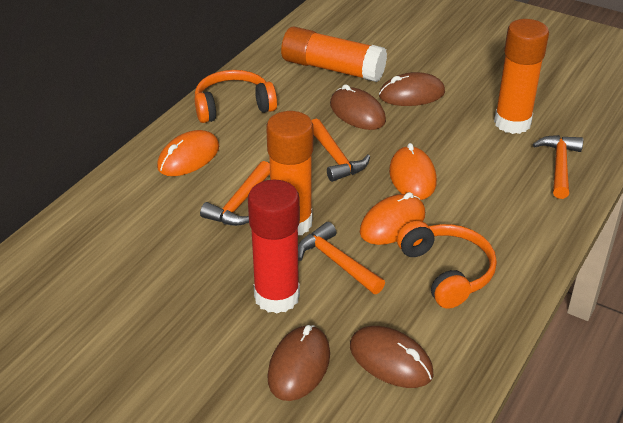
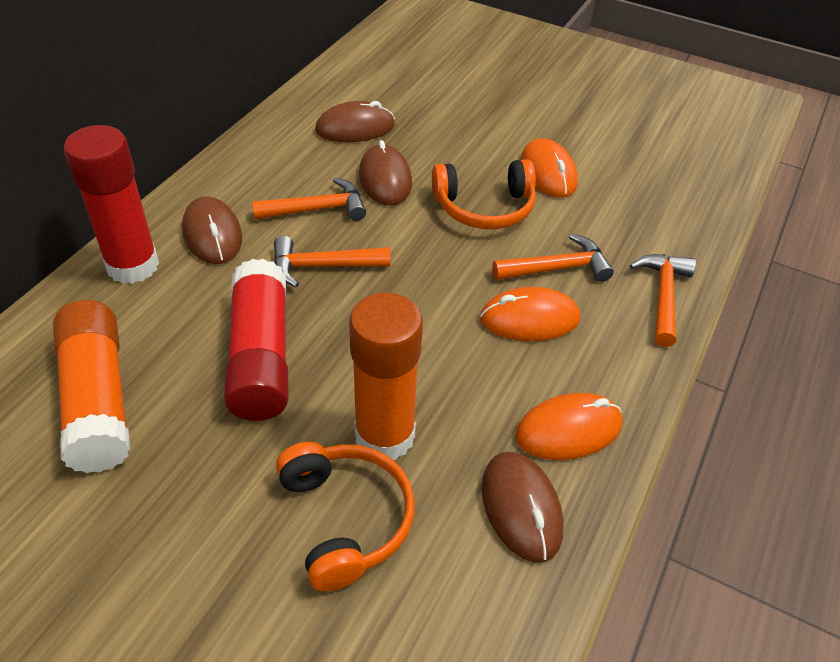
orange glue stick: 3 -> 2
red glue stick: 1 -> 2

